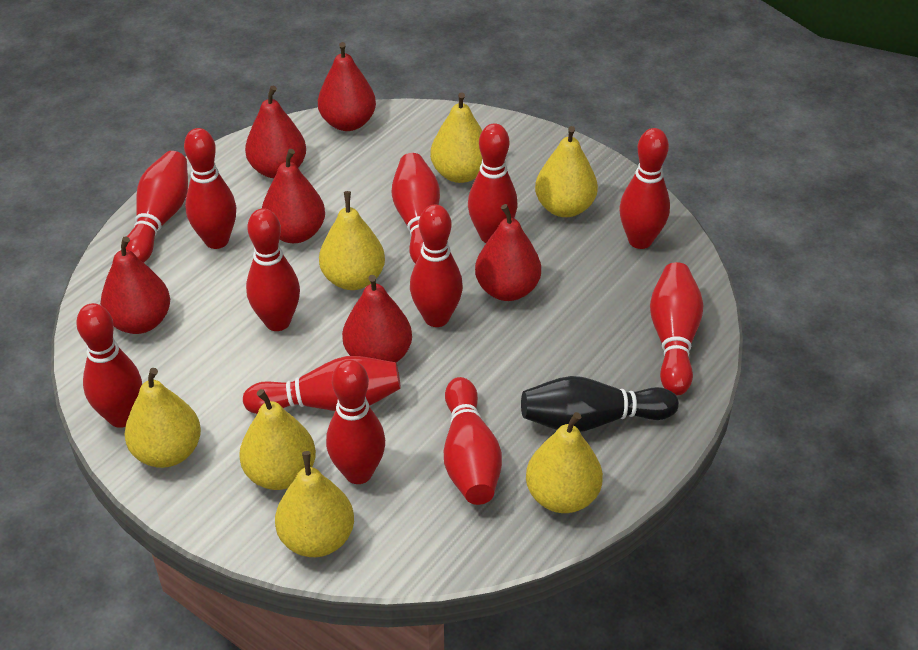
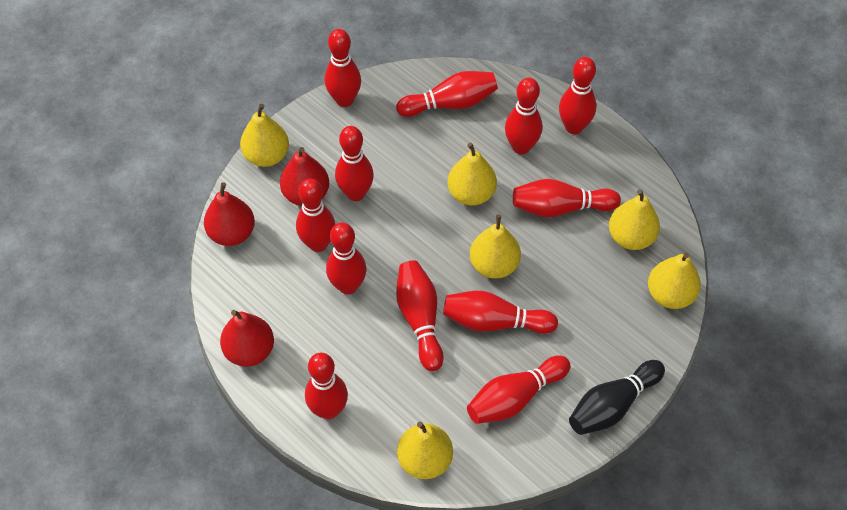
red pear: 6 -> 3
yellow pear: 7 -> 6

